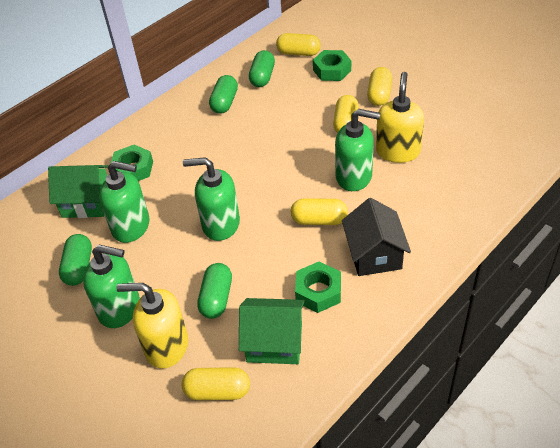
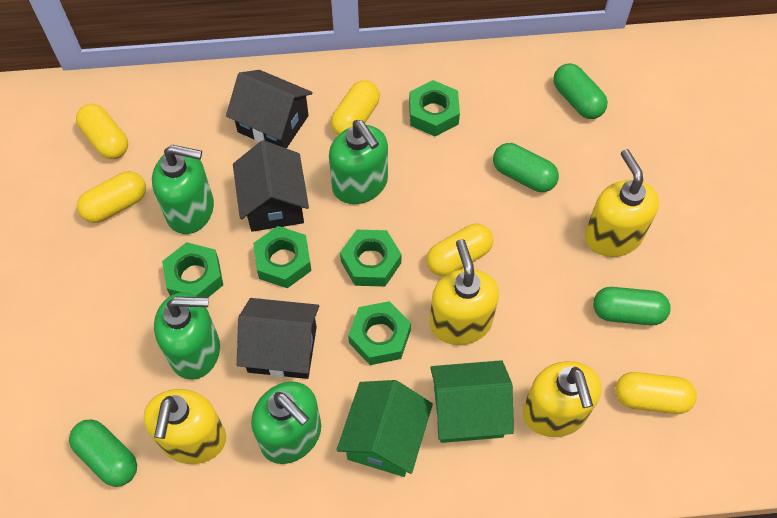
black house: 1 -> 3
green nut: 3 -> 5
yellow soap dispenser: 2 -> 4

